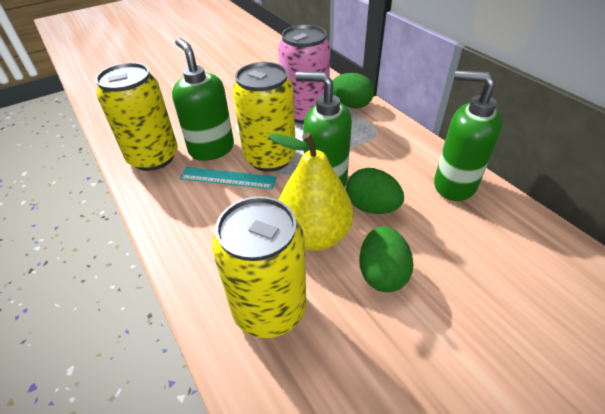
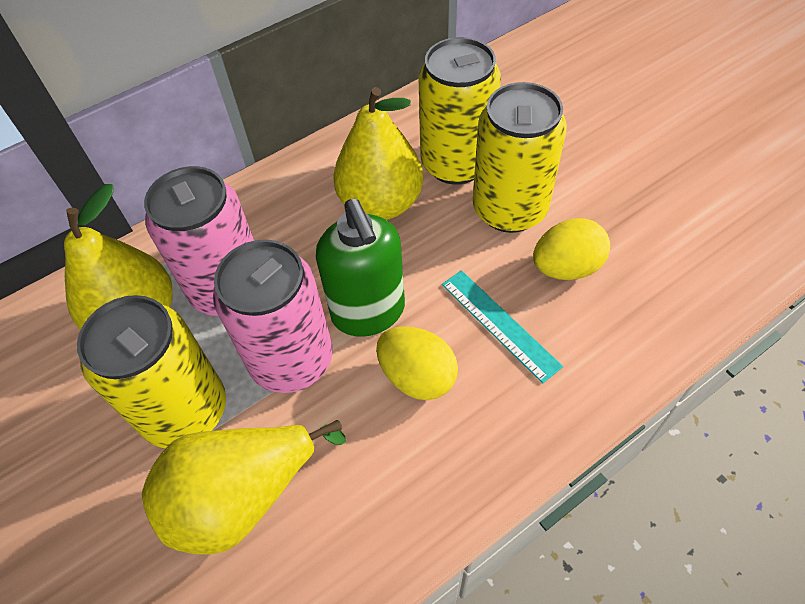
green egg: 3 -> 0
green soap dispenser: 3 -> 1
pink can: 1 -> 2
yellow egg: 0 -> 2
yellow pear: 1 -> 3

